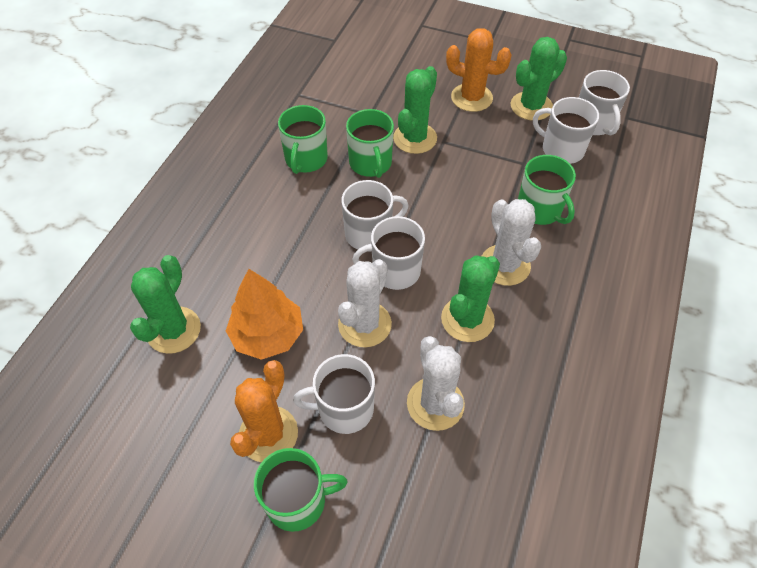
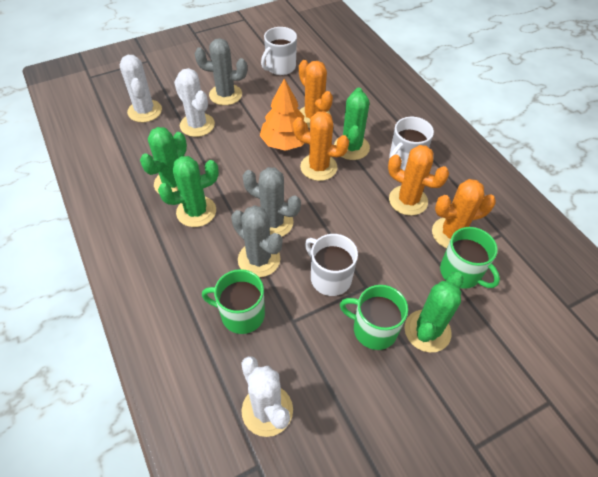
green mug: 4 -> 3
grey cactus: 0 -> 3
orange cactus: 2 -> 4
white mug: 5 -> 3

